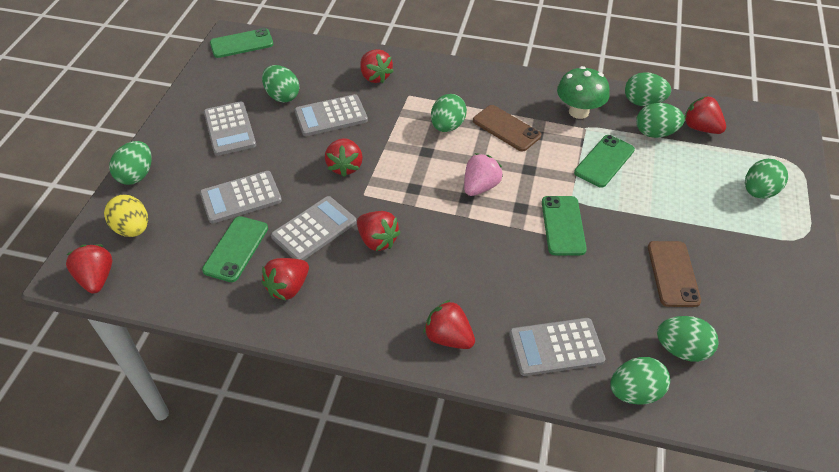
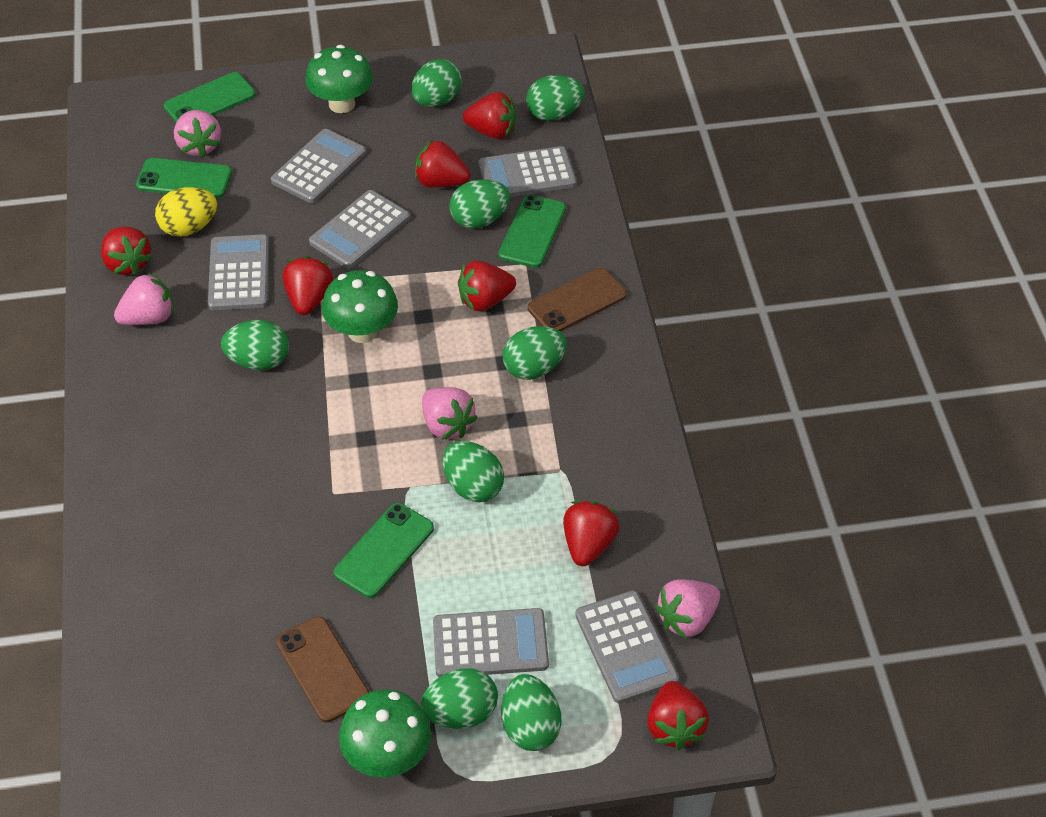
green mushroom: 1 -> 3
grey calculator: 5 -> 6
pink strawberry: 1 -> 4

